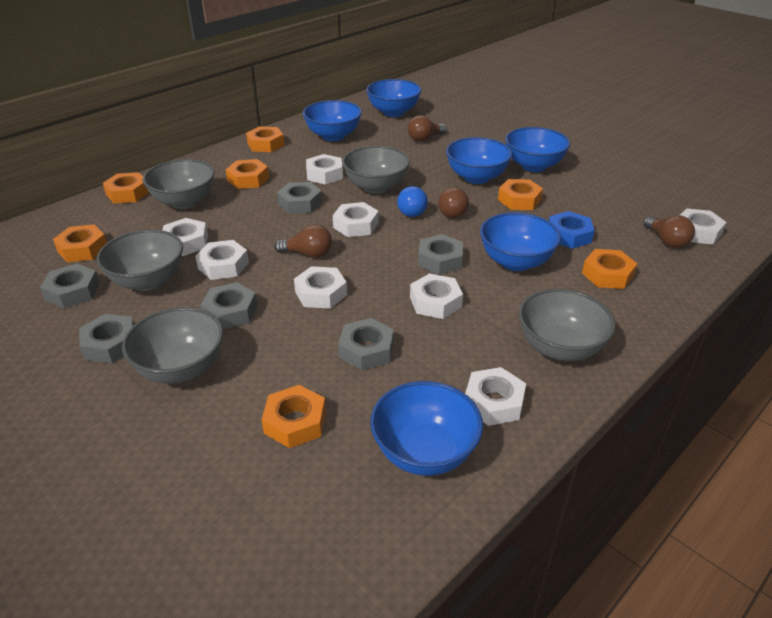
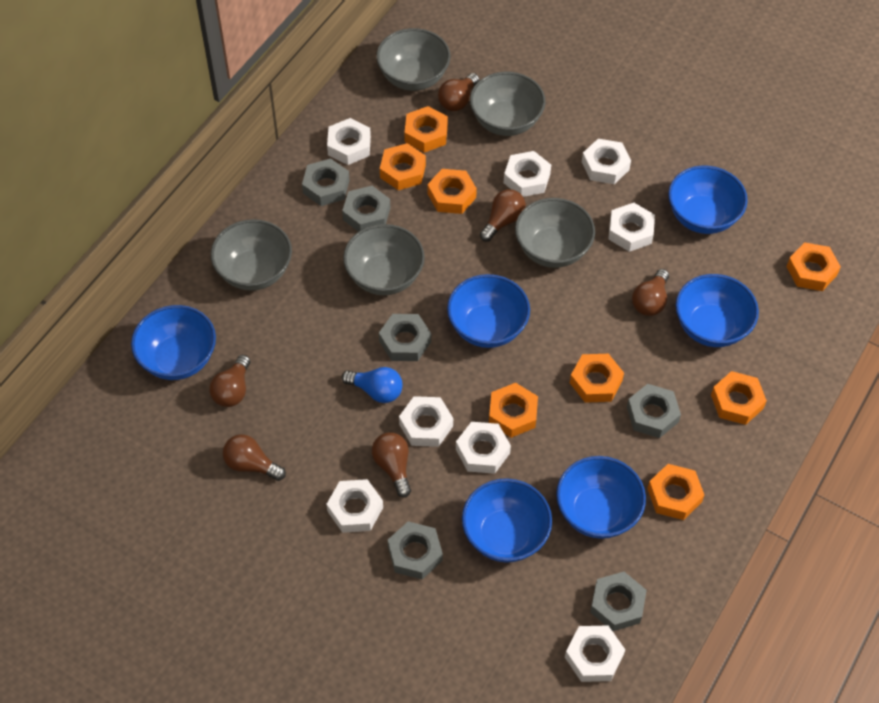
blue nut: 1 -> 0
brown light bulb: 4 -> 6
orange nut: 7 -> 8

